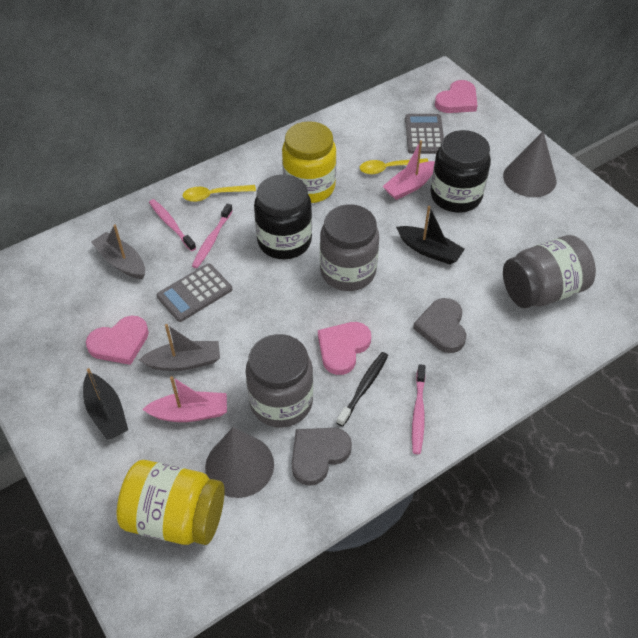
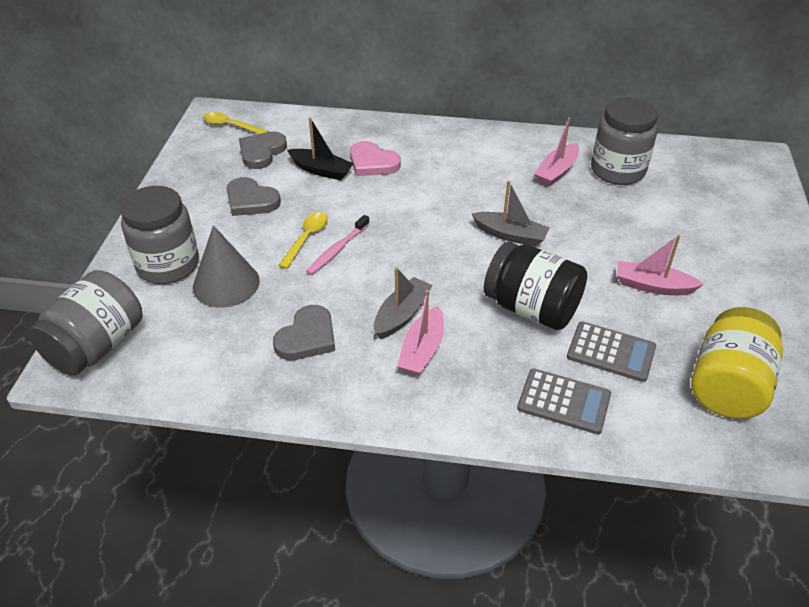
black boat: 2 -> 1
black jar: 2 -> 1
black toothbrush: 1 -> 0
grey cone: 2 -> 1
grey heart: 2 -> 3
pink boat: 2 -> 3
pink heart: 3 -> 1
pink toothbrush: 3 -> 1
yellow jar: 2 -> 1

